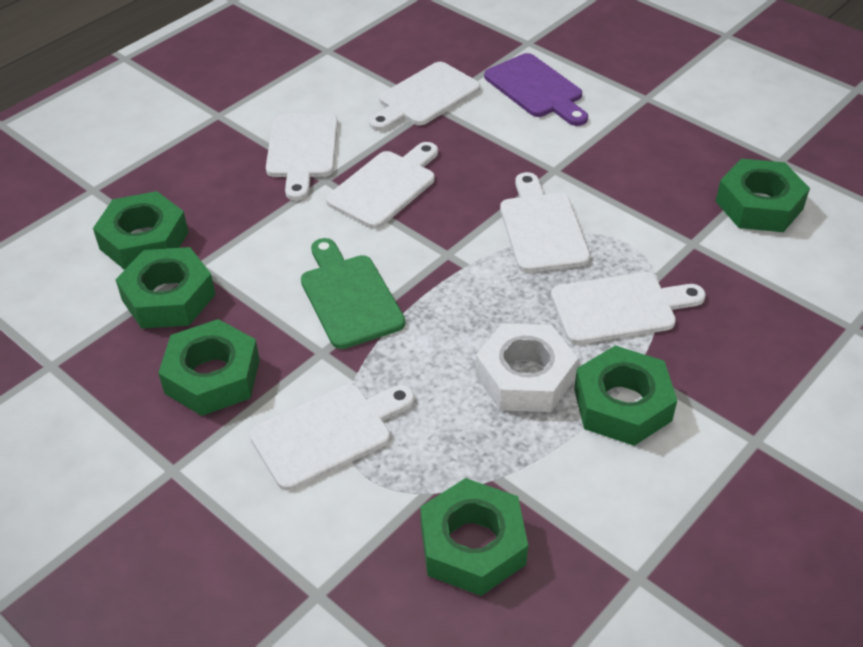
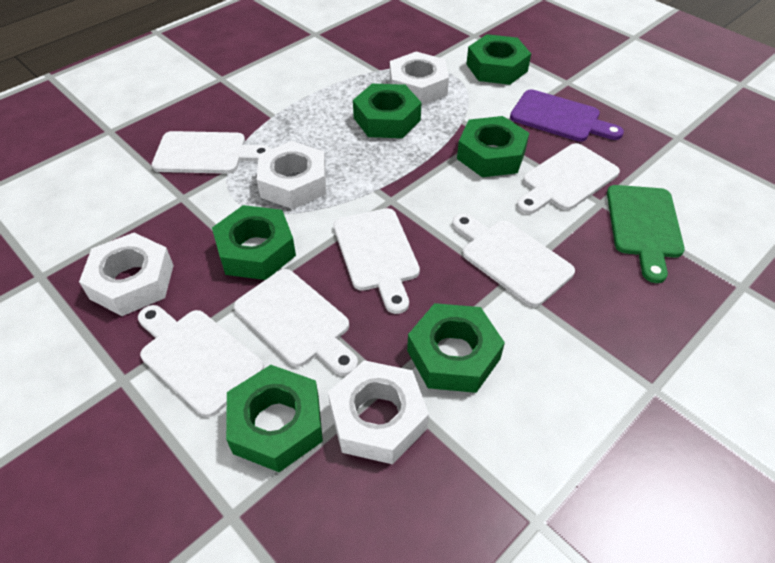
white nut: 1 -> 4

